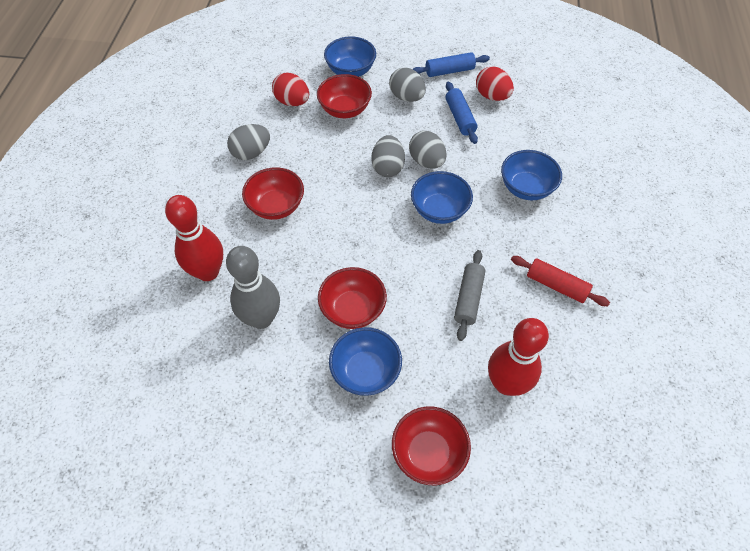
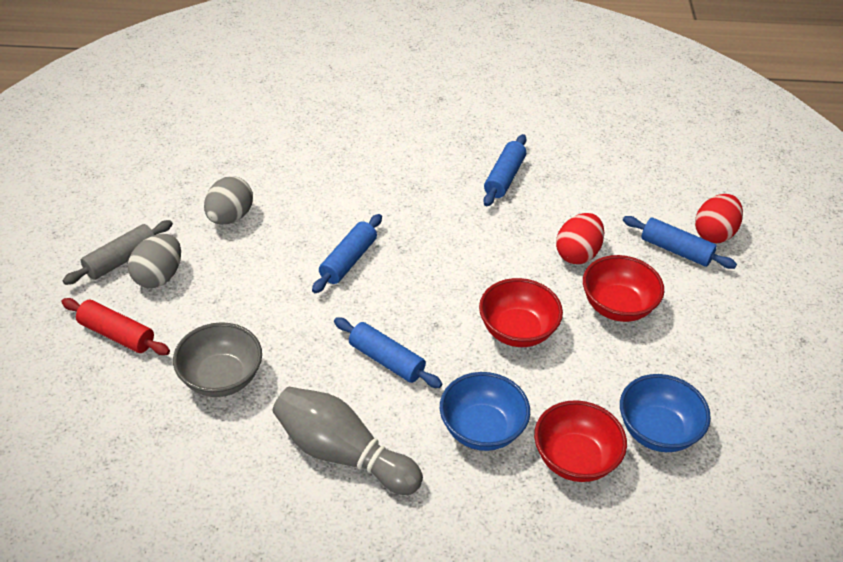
blue bowl: 4 -> 2
blue rolling pin: 2 -> 4
grey bowl: 0 -> 1
grey egg: 4 -> 2
red bowl: 4 -> 3
red bowling pin: 2 -> 0

